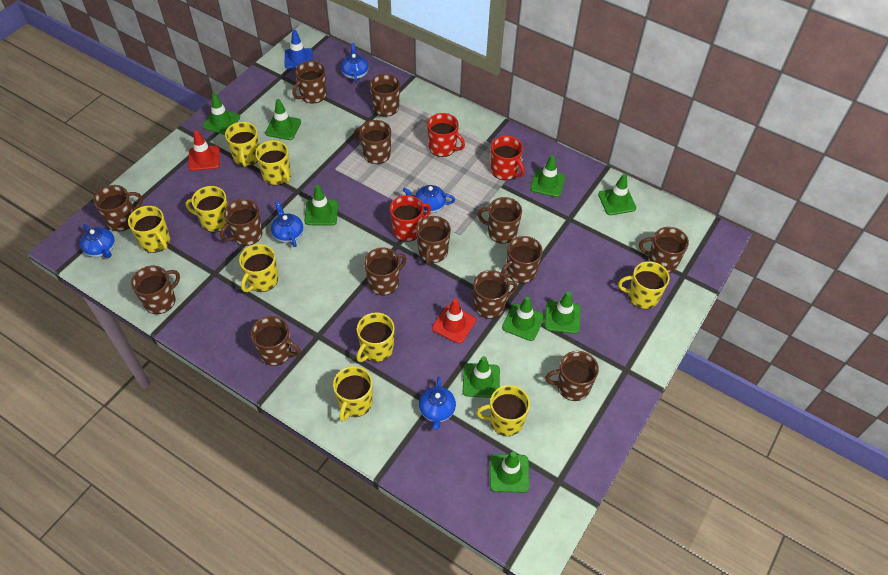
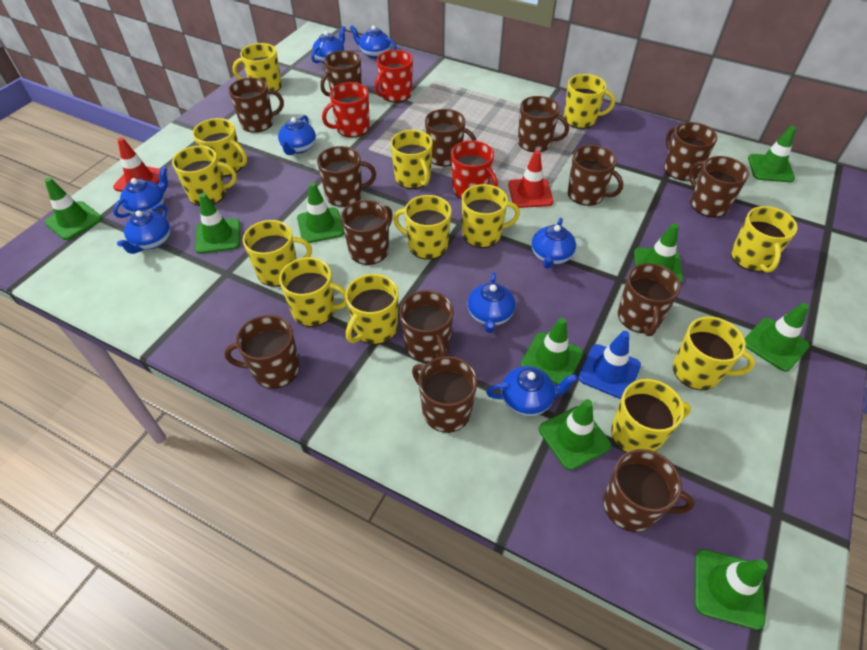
blue teapot: 5 -> 8
yellow mug: 9 -> 13

